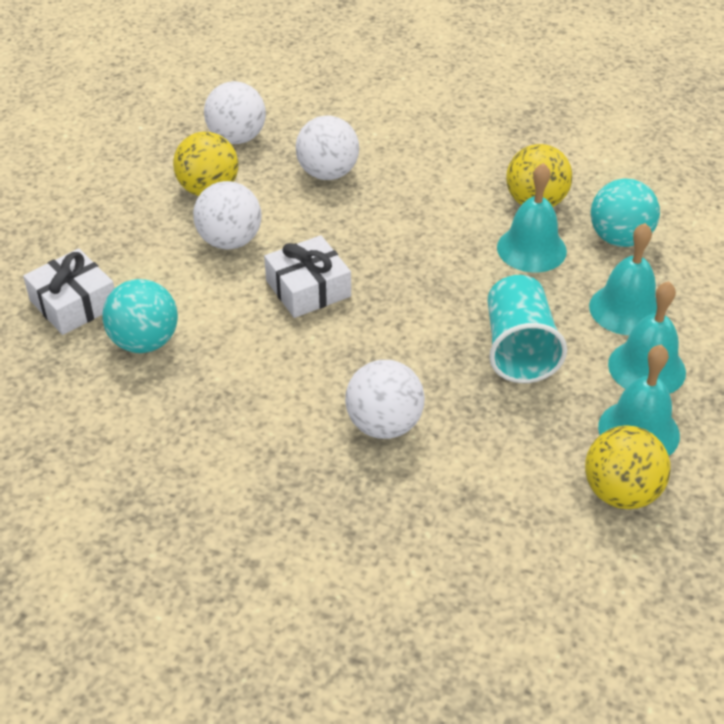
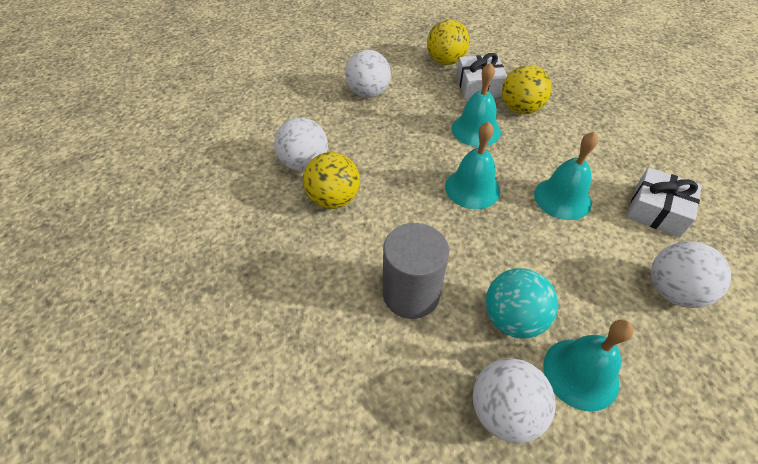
grey cylinder: 0 -> 1
turquoise ball: 2 -> 1
turquoise cup: 1 -> 0

